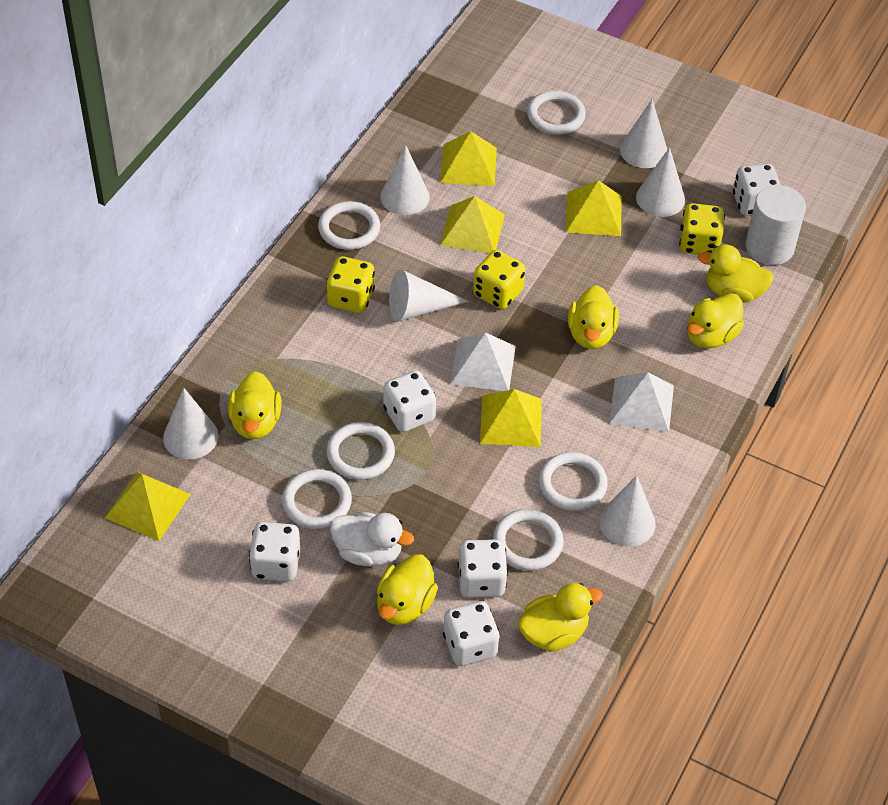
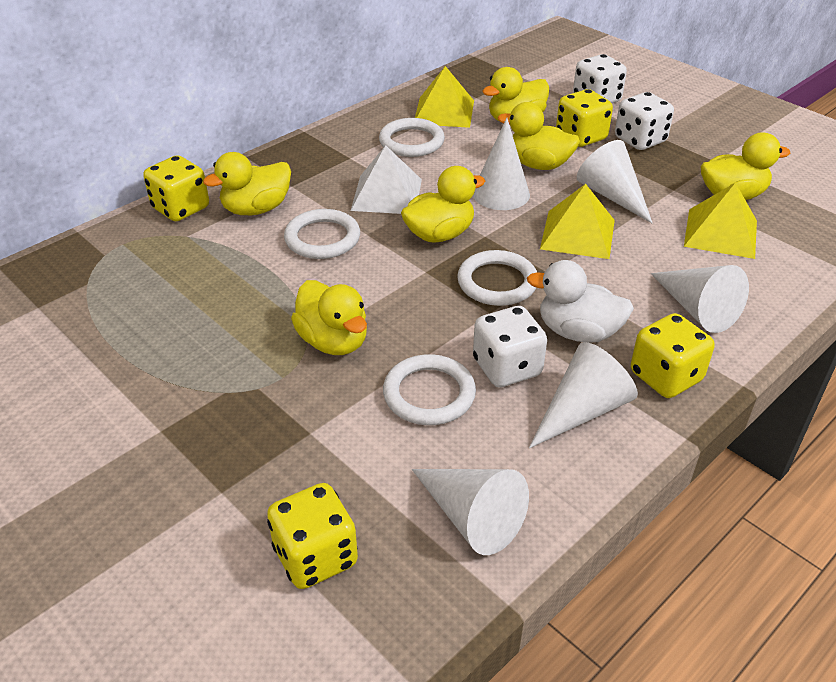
white cone: 6 -> 5
white cylinder: 1 -> 0
white dice: 5 -> 3
white pyramid: 2 -> 1
white ring: 6 -> 4
yellow dice: 3 -> 4
yellow pyramid: 5 -> 3

